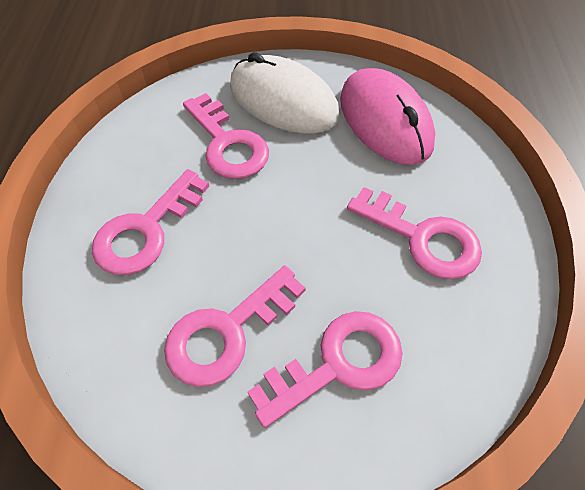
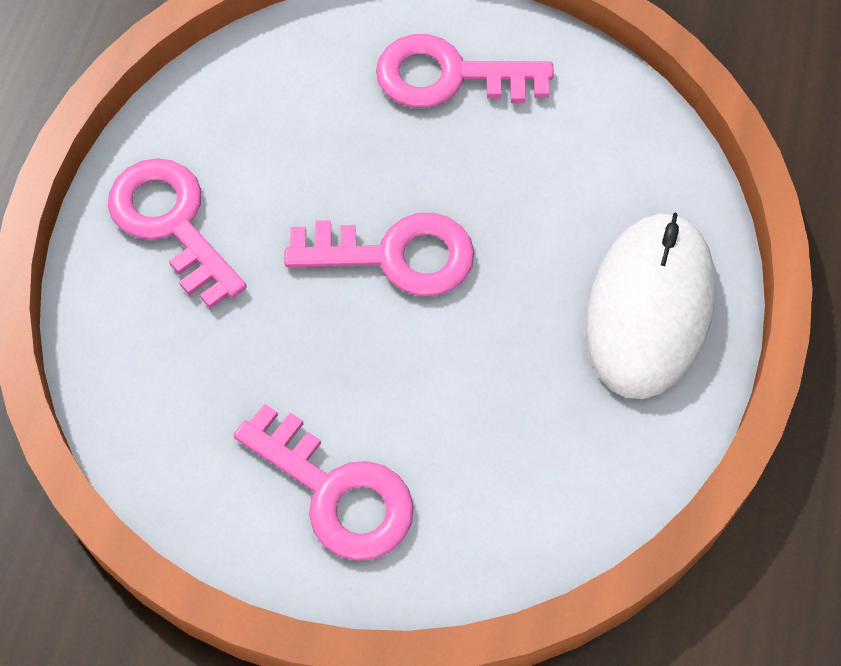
pink key: 5 -> 4
pink mouse: 1 -> 0

